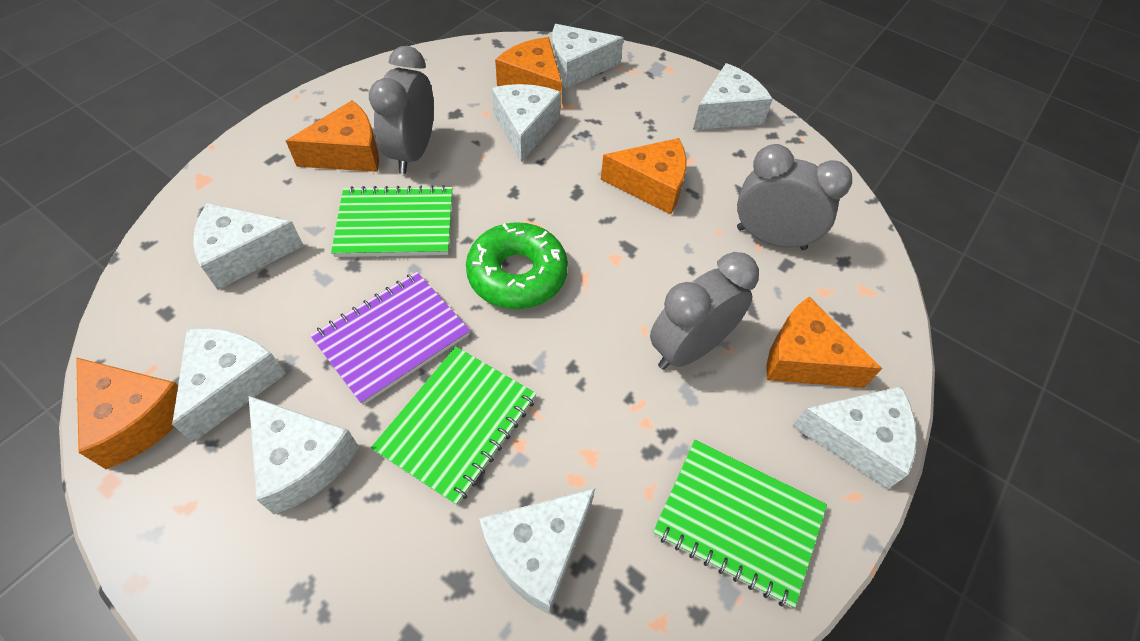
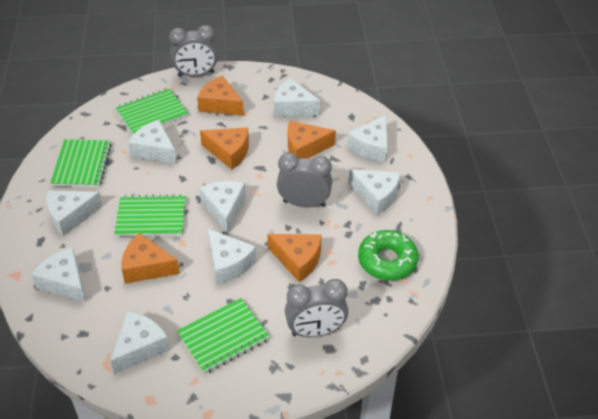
green notebook: 3 -> 4
purple notebook: 1 -> 0
white cheese: 8 -> 9

